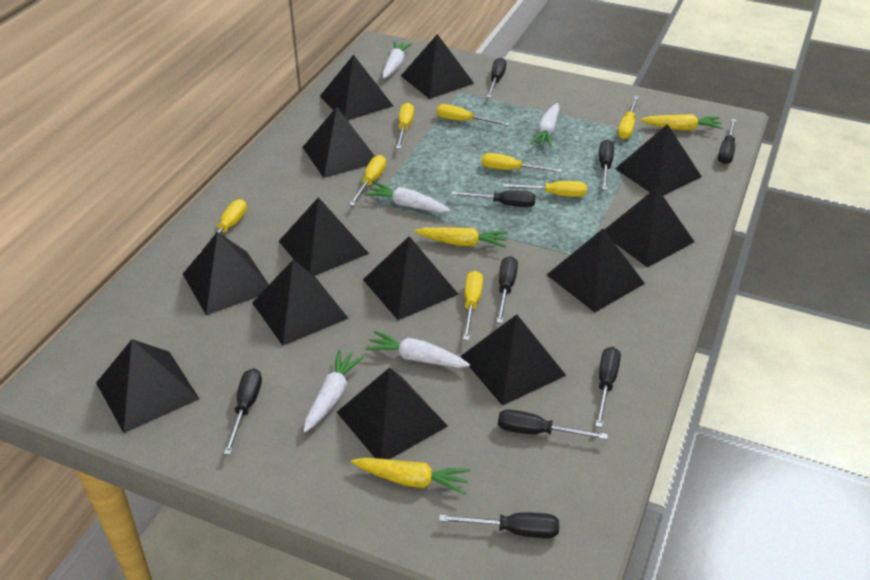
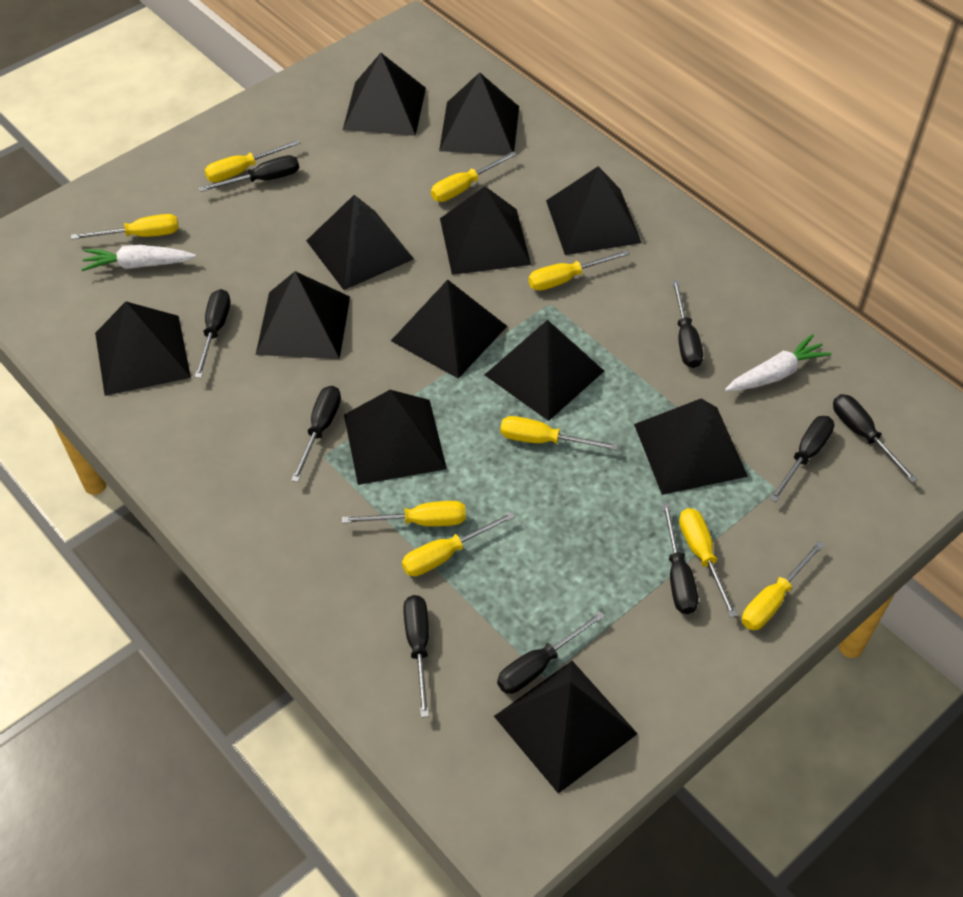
black pyramid: 13 -> 12
white carrot: 5 -> 2
yellow carrot: 3 -> 0
yellow screwdriver: 8 -> 9

